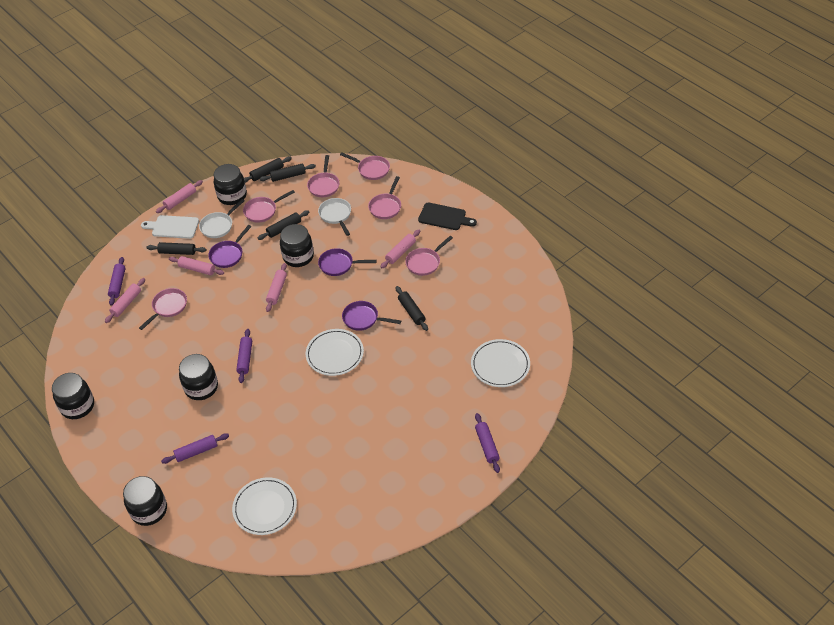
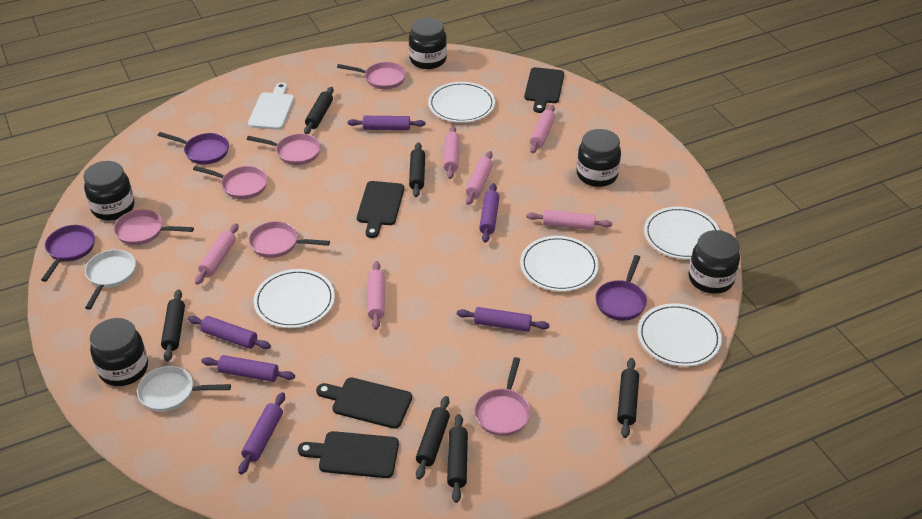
black cutting board: 1 -> 4
black rolling pin: 5 -> 6
pink rolling pin: 5 -> 6
purple rolling pin: 4 -> 6
white plate: 3 -> 5

